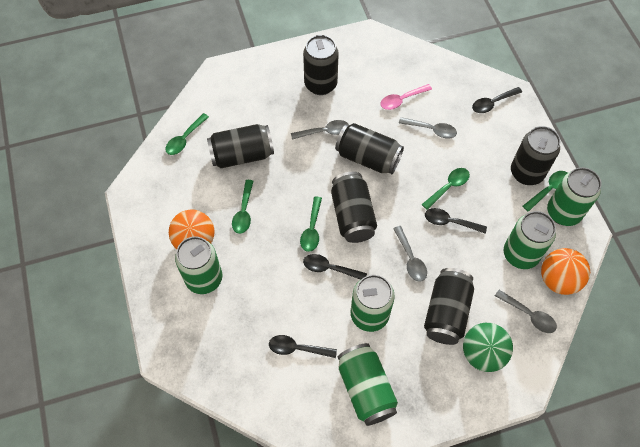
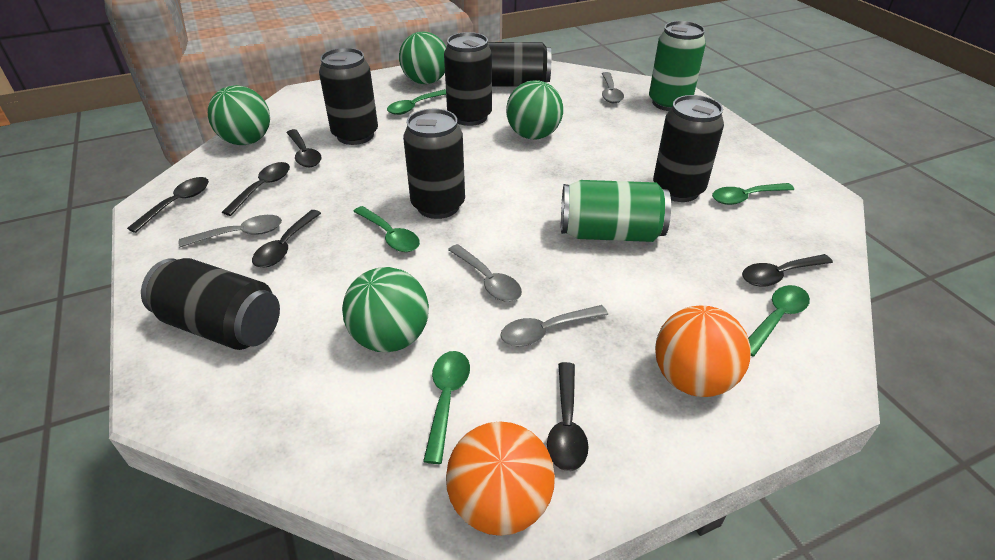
black spoon: 4 -> 6
green ball: 1 -> 4
green can: 5 -> 2
pink spoon: 1 -> 0

